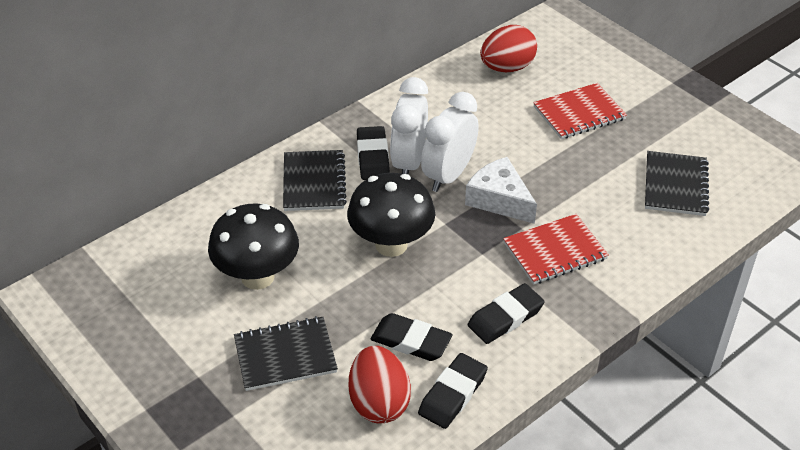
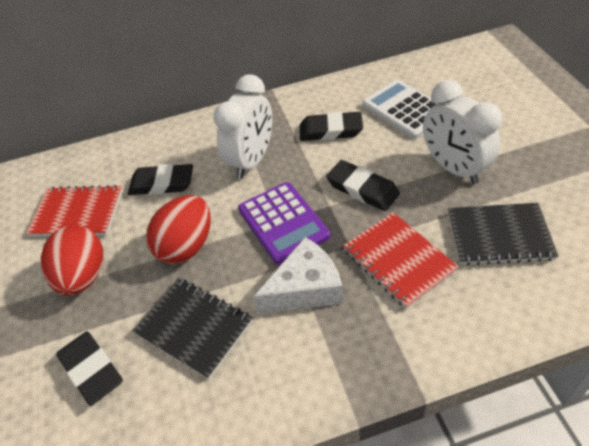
black mushroom: 2 -> 0
black notebook: 3 -> 2
purple calculator: 0 -> 1
white calculator: 0 -> 1

